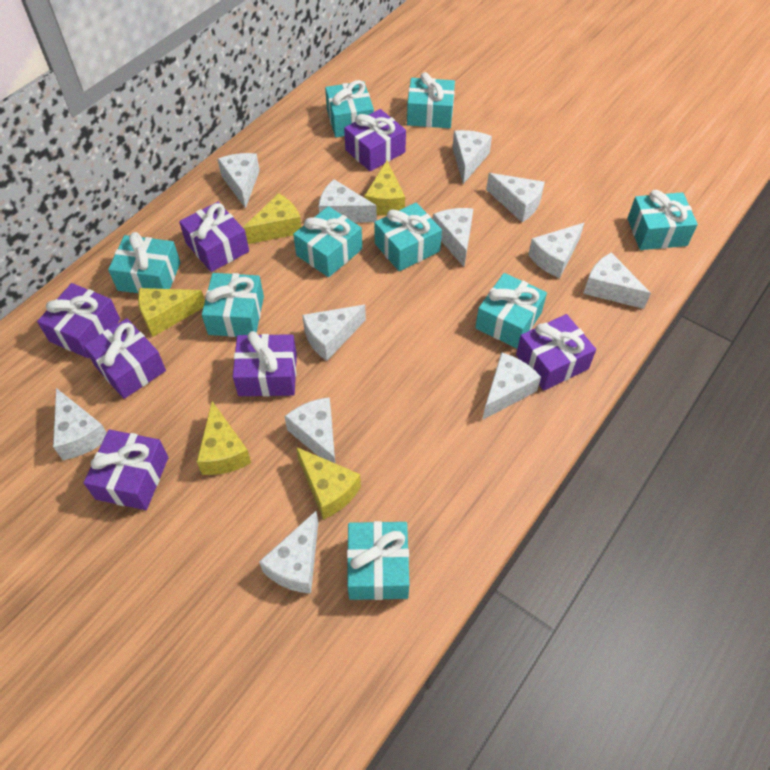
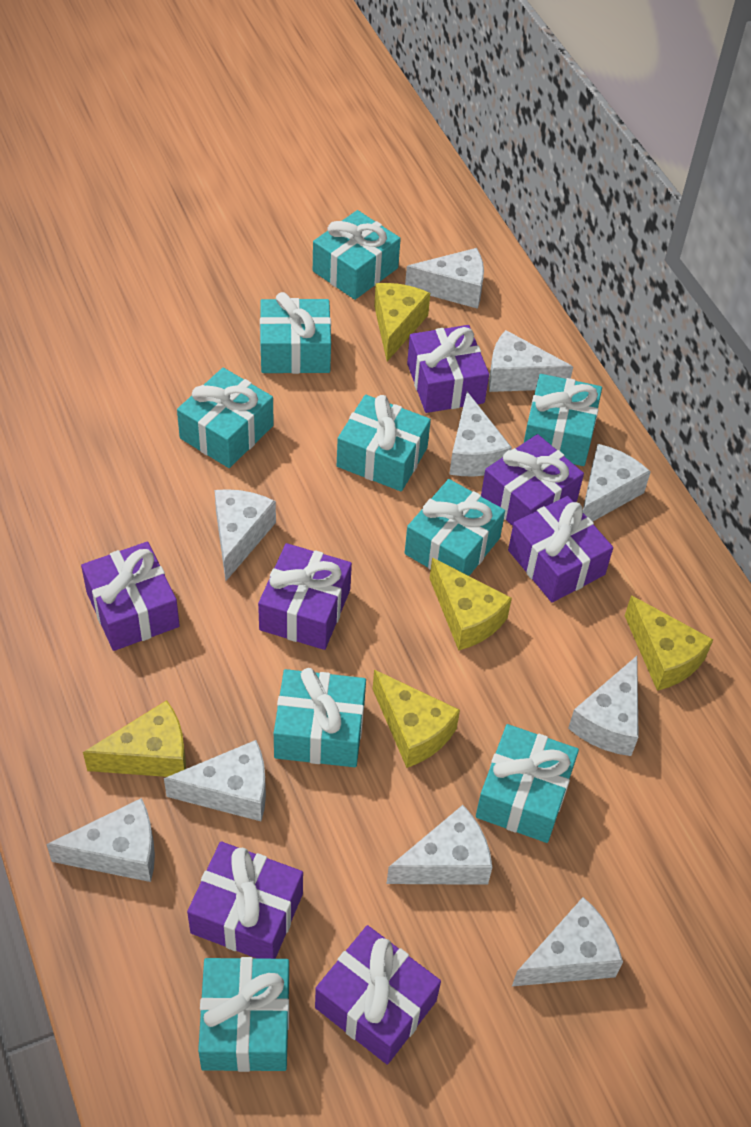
white cheese: 12 -> 10

